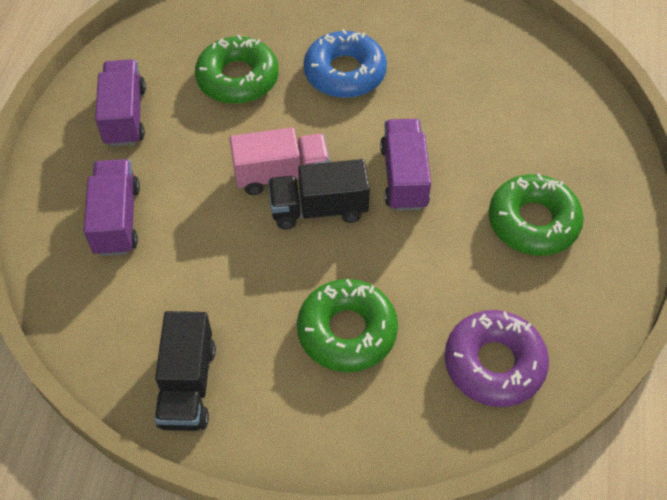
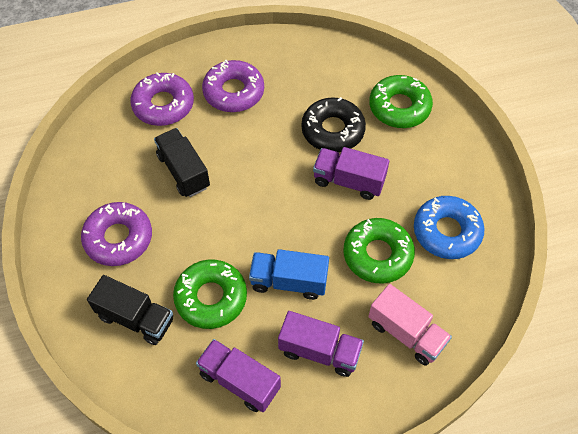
black donut: 0 -> 1
blue truck: 0 -> 1
purple donut: 1 -> 3

